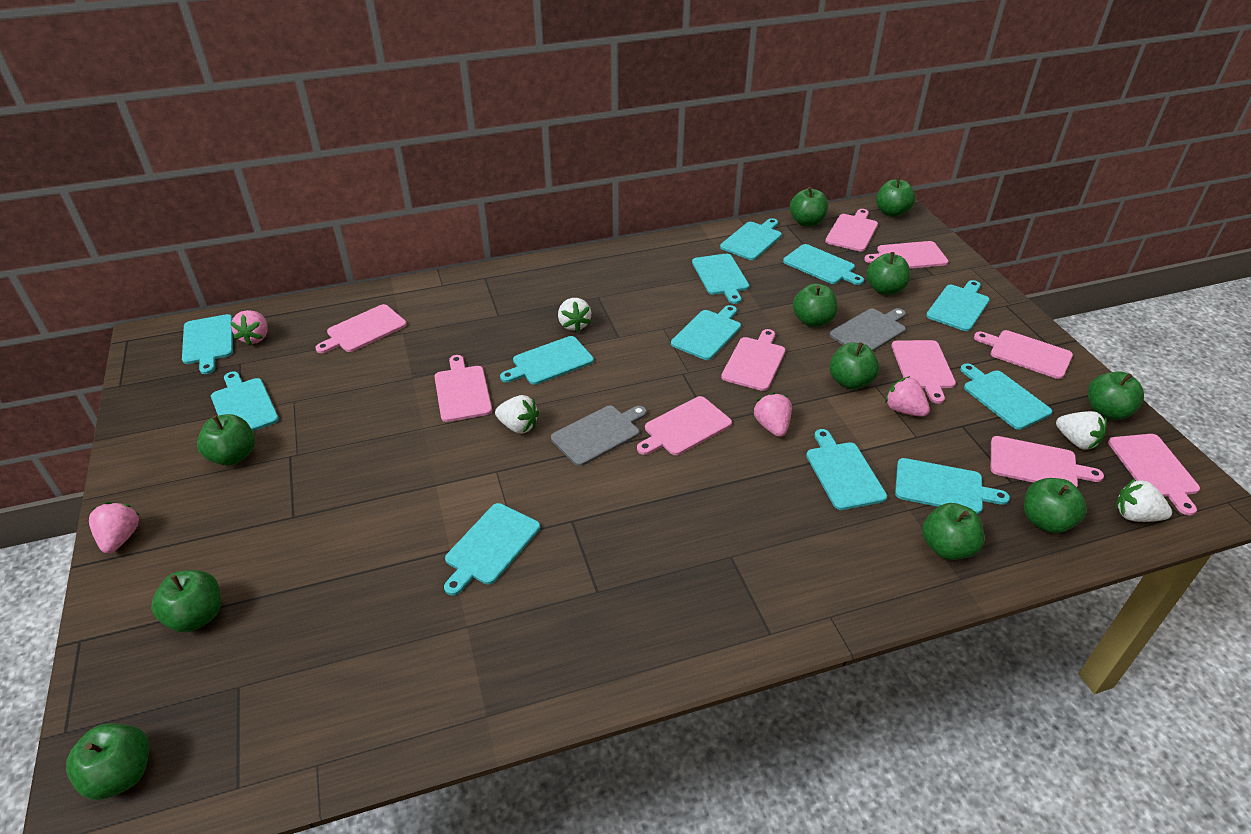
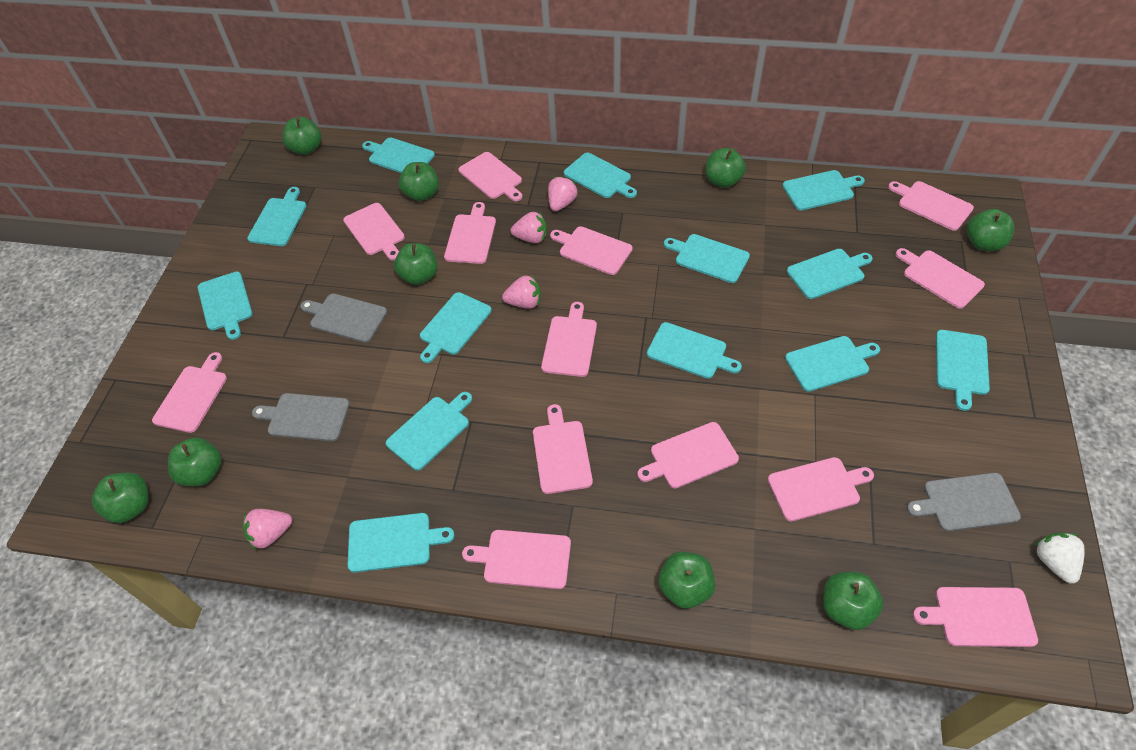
green apple: 11 -> 9
grey cutting board: 2 -> 3
pink cutting board: 10 -> 13
turquoise cutting board: 12 -> 13
white strawberry: 4 -> 1

